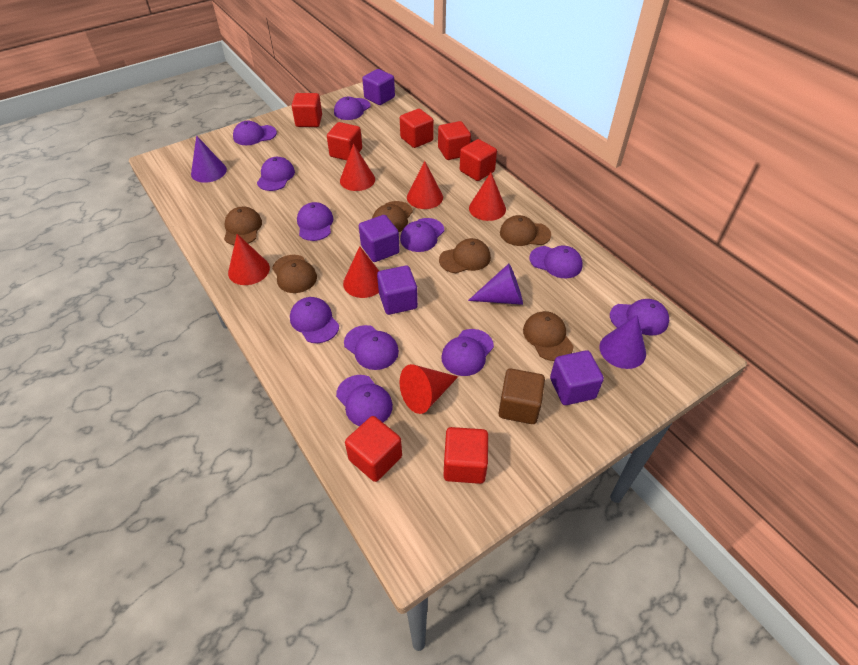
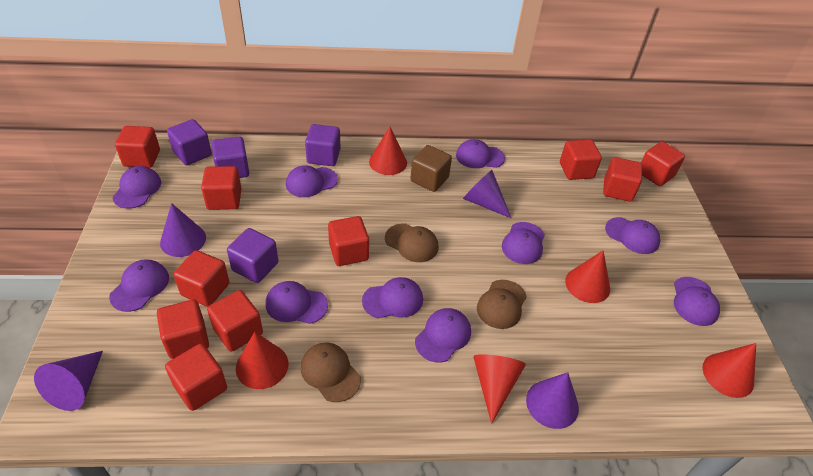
brown cap: 6 -> 3
purple cap: 11 -> 10
purple cone: 3 -> 4
red cone: 6 -> 5
red cube: 7 -> 10

